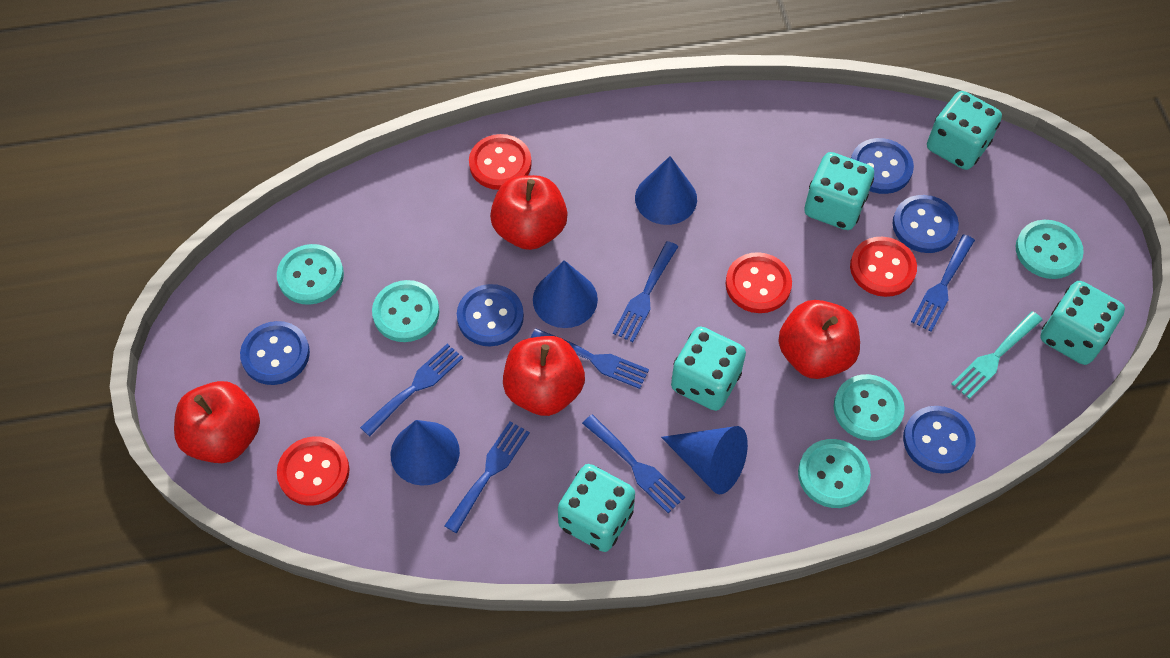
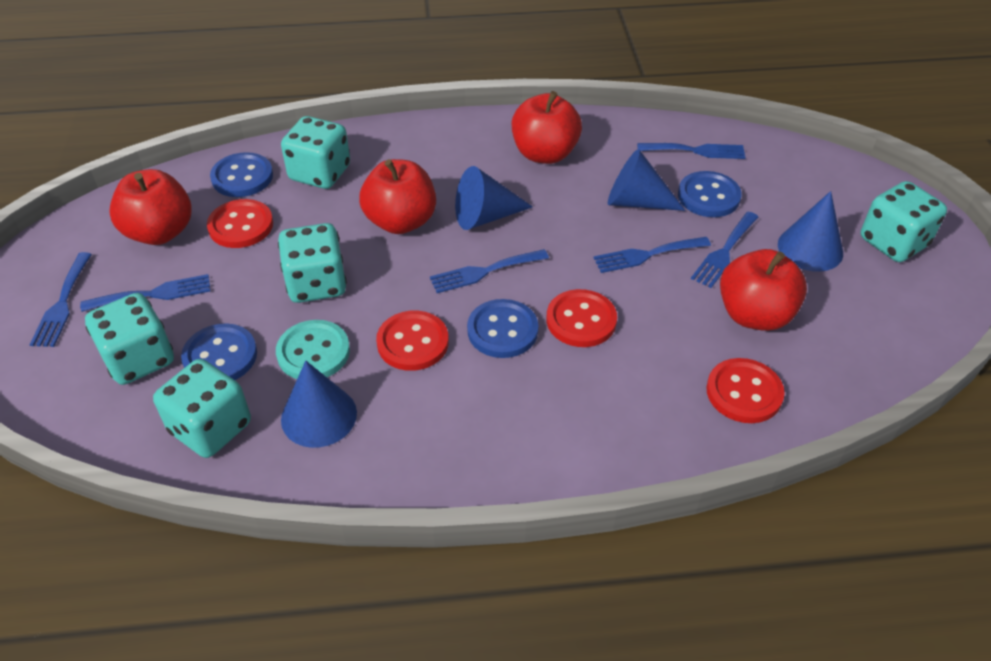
blue button: 5 -> 4
turquoise button: 5 -> 1
turquoise fork: 1 -> 0

